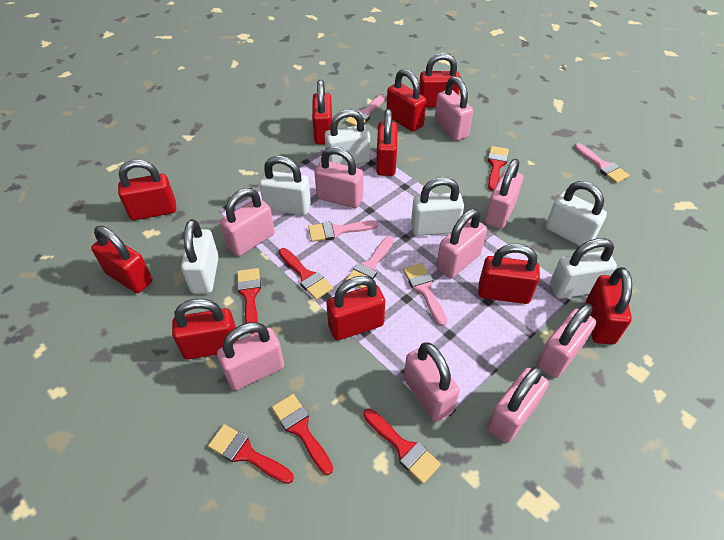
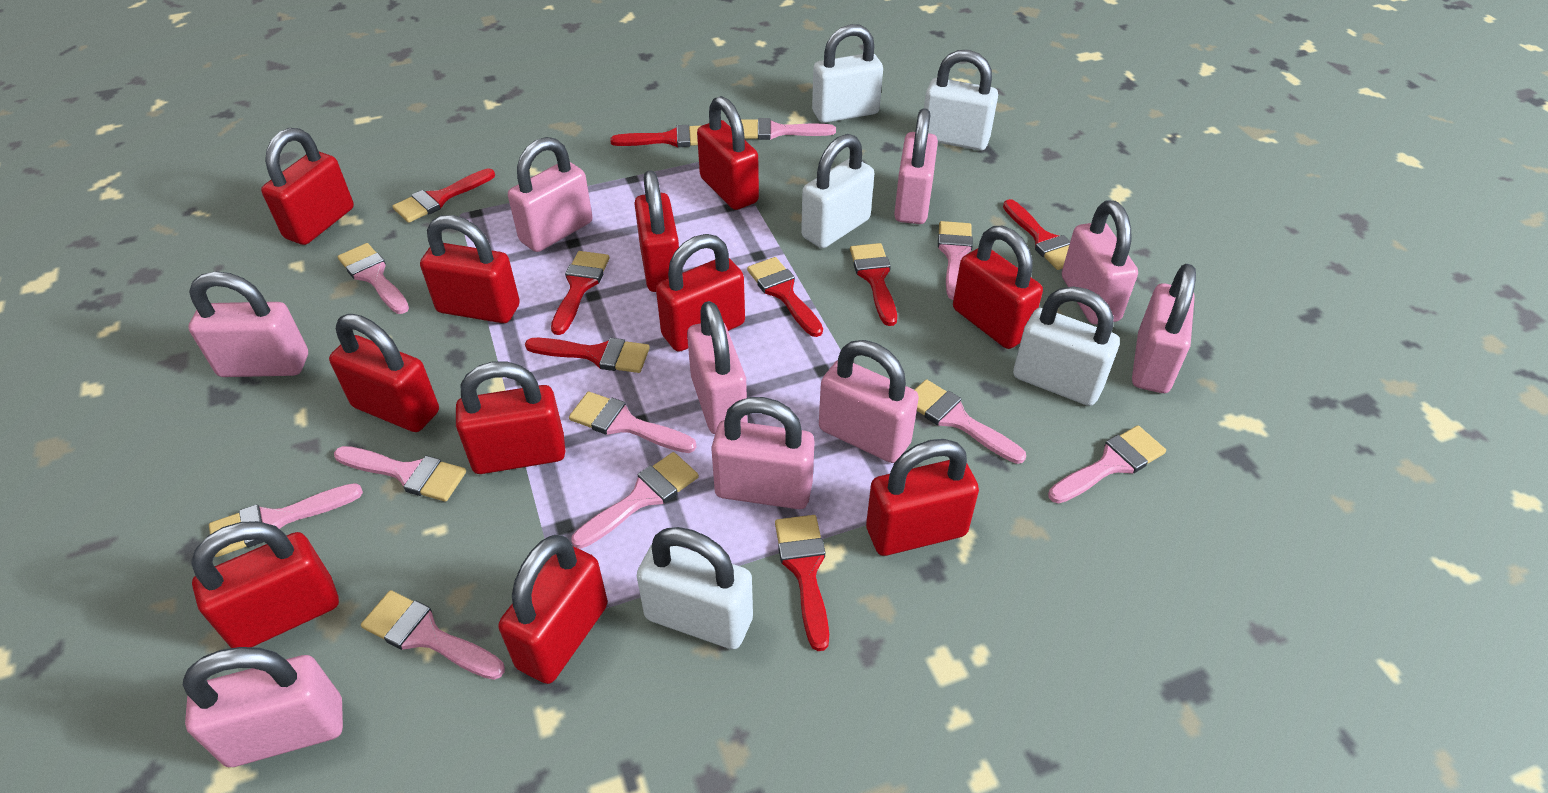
pink brush: 5 -> 10
red brush: 6 -> 8
red padlock: 10 -> 11
white padlock: 6 -> 5

